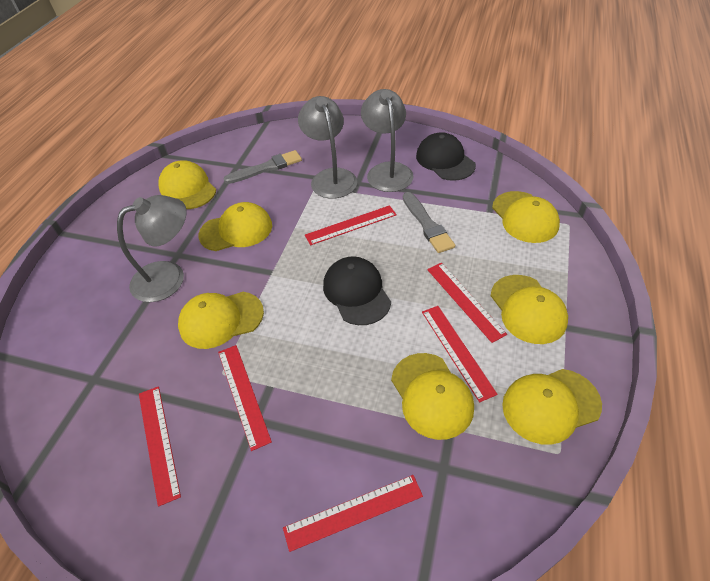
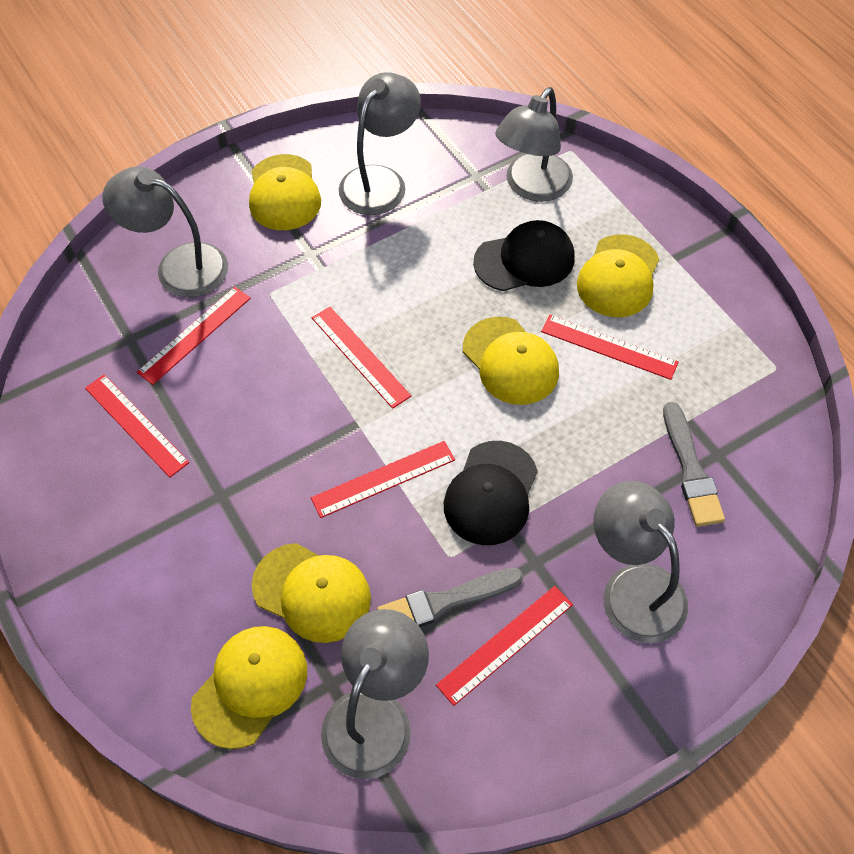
grey lamp: 3 -> 5
yellow cap: 7 -> 5

